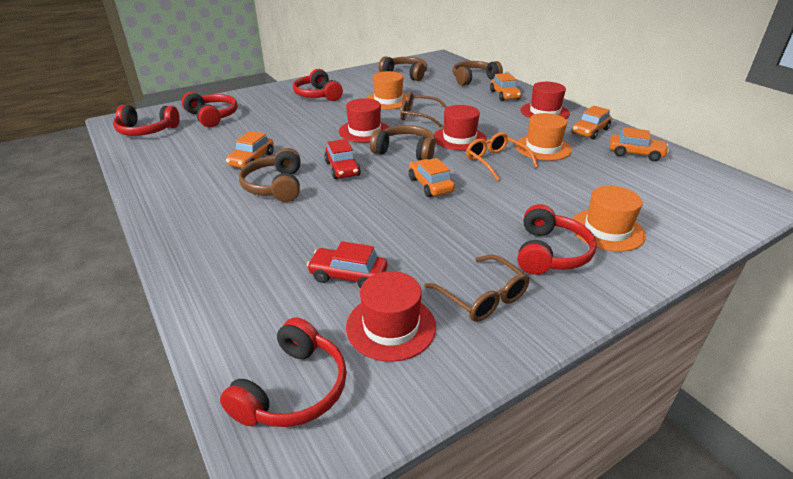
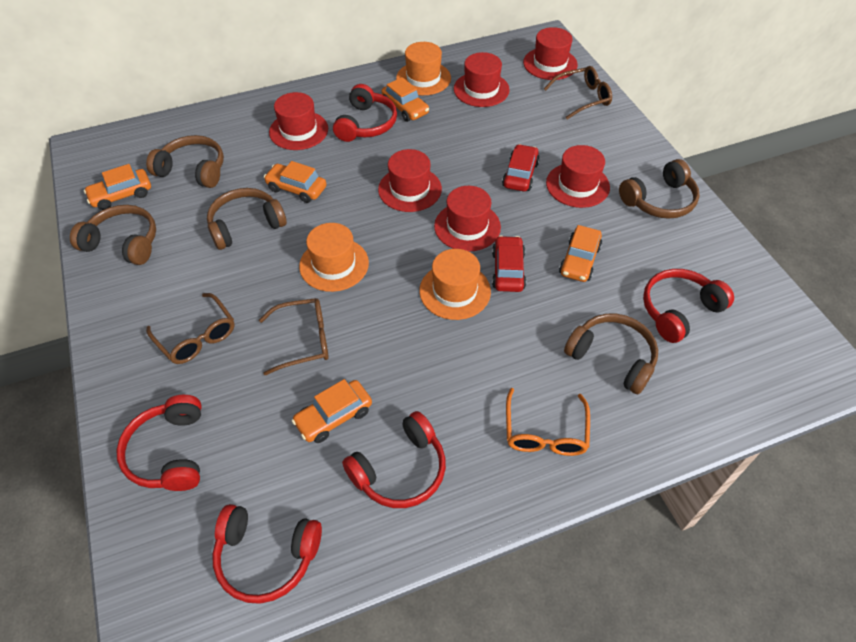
brown glasses: 2 -> 3
brown headphones: 4 -> 5
red hat: 4 -> 6

